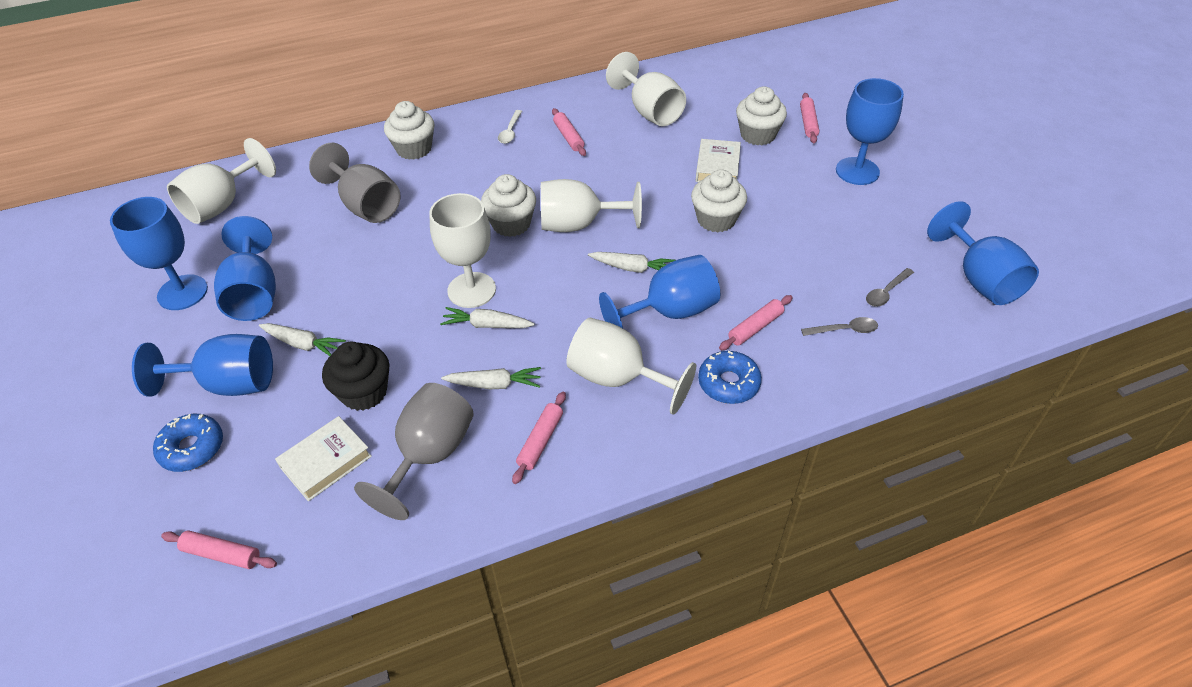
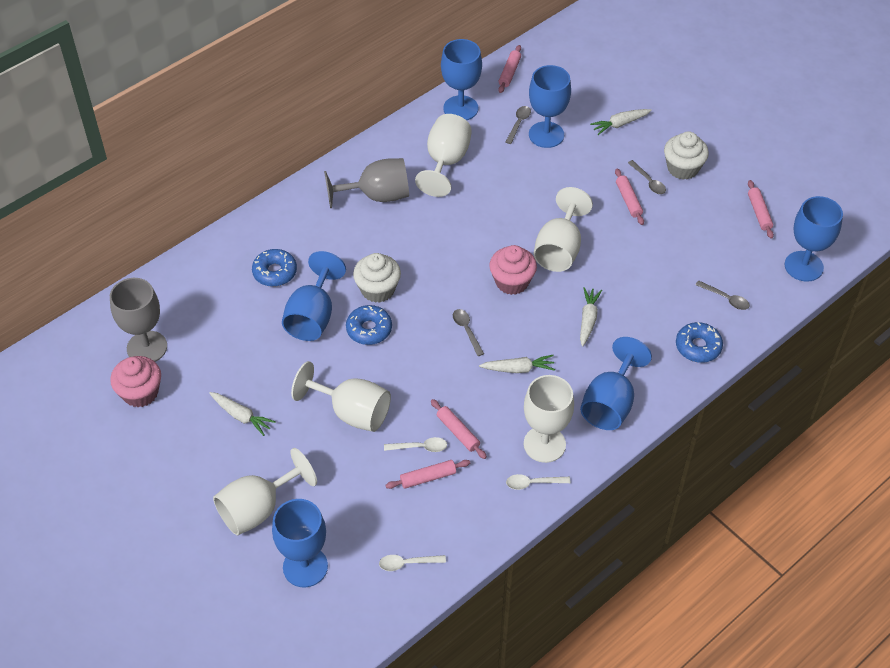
black cupcake: 1 -> 0
blue donut: 2 -> 3
grey spoon: 2 -> 4
pink cupcake: 0 -> 2
white book: 2 -> 0
white cupcake: 4 -> 2
white spoon: 1 -> 3

